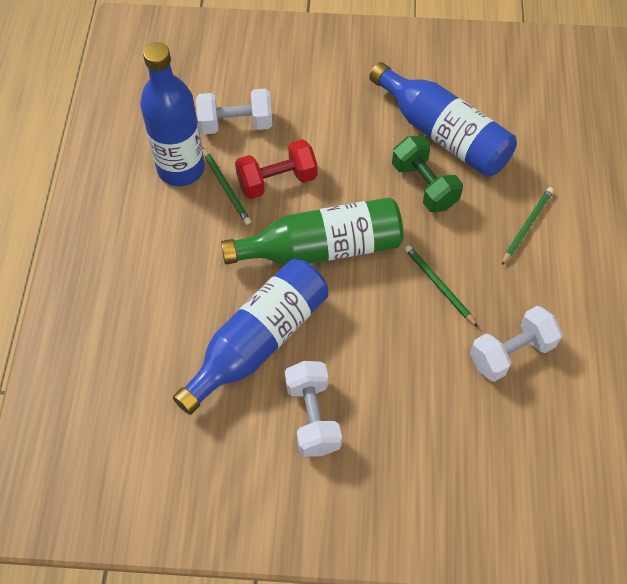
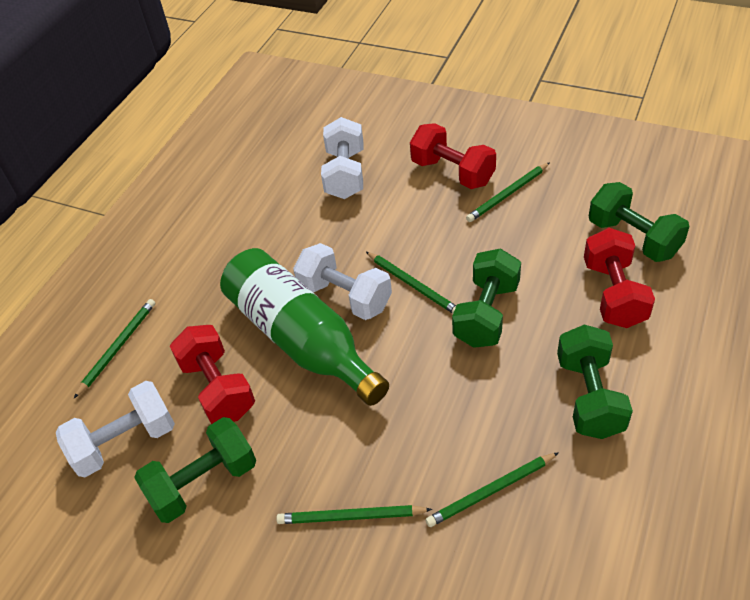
blue bottle: 3 -> 0
green dumbbell: 1 -> 4
green pencil: 3 -> 5
red dumbbell: 1 -> 3

